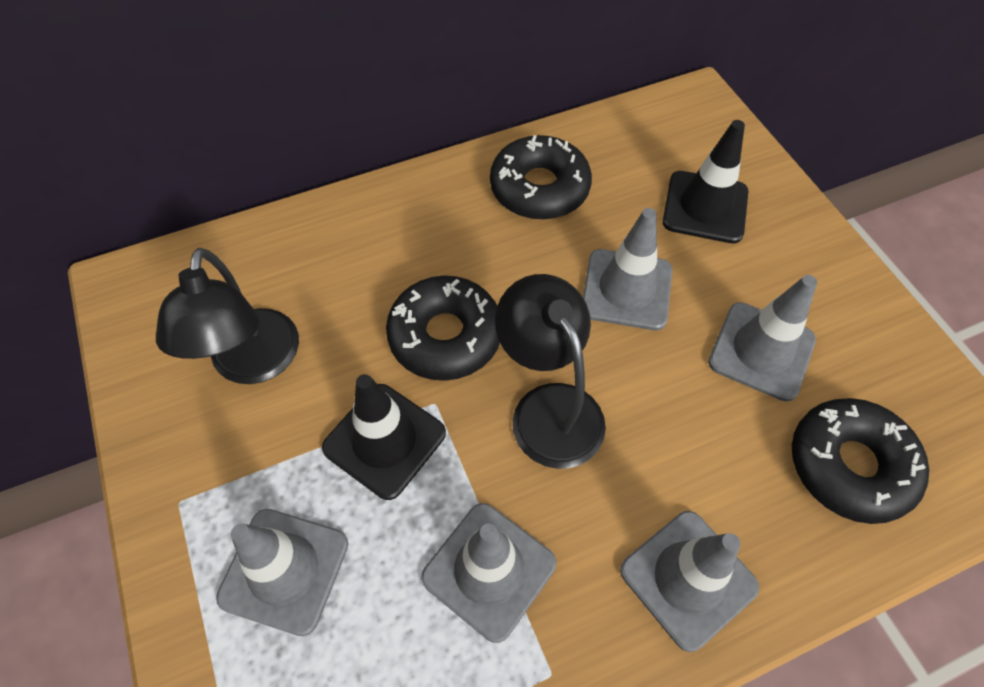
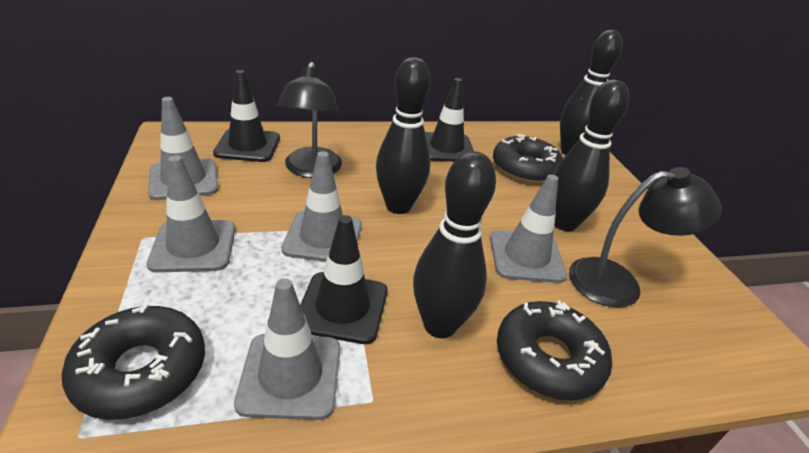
black bowling pin: 0 -> 4
black traffic cone: 2 -> 3

